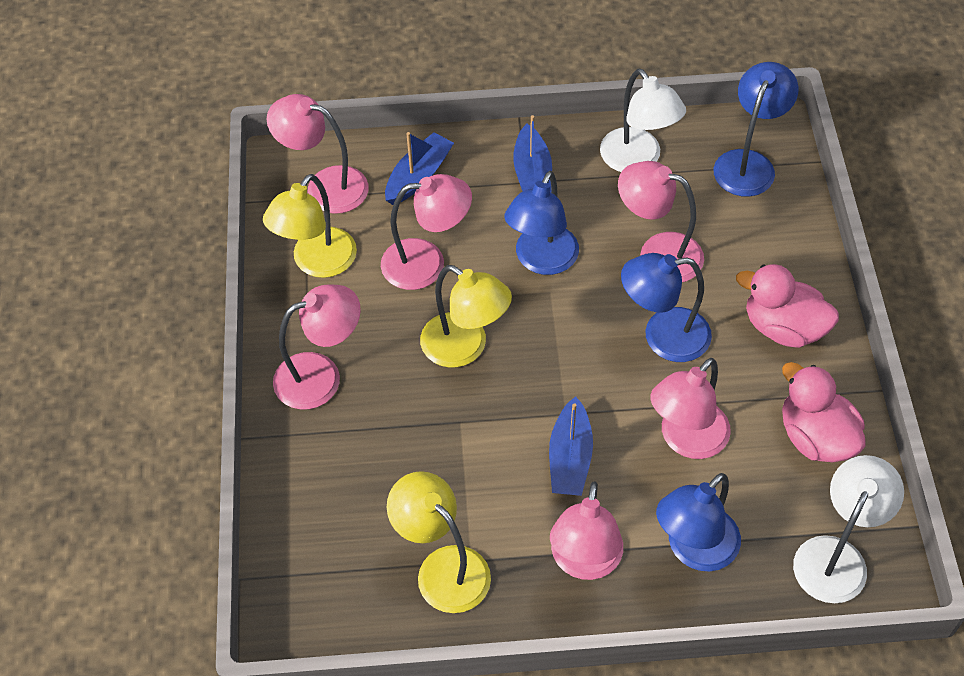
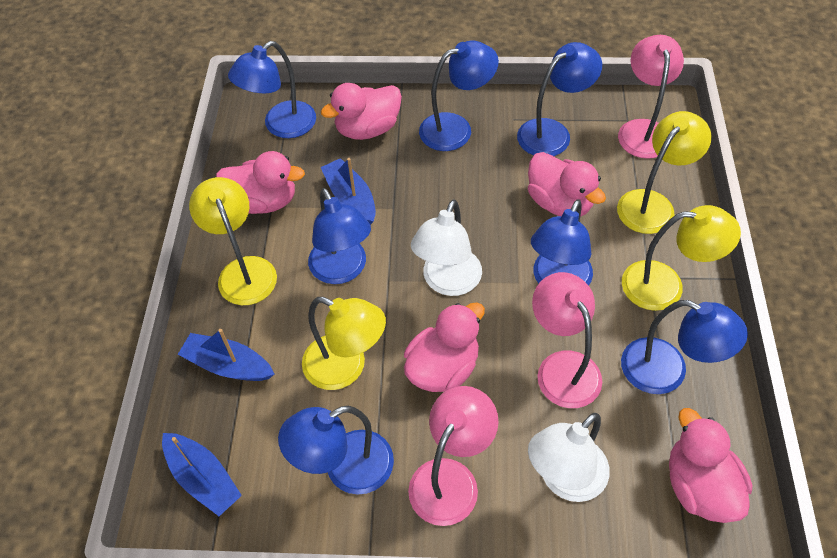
blue lamp: 4 -> 7
pink duck: 2 -> 5
pink lamp: 6 -> 3
yellow lamp: 3 -> 4

